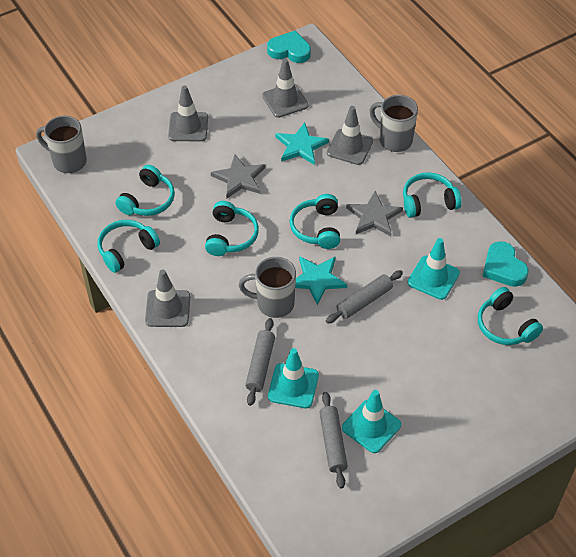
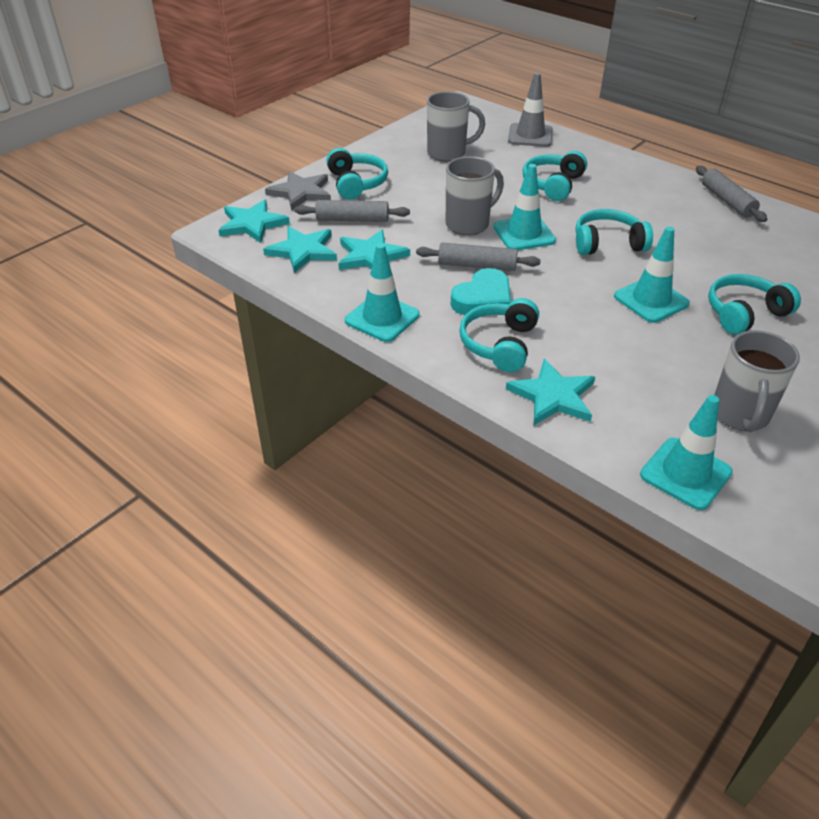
grey star: 2 -> 1
grey traffic cone: 4 -> 1
turquoise headphones: 6 -> 5
turquoise heart: 2 -> 1
turquoise star: 2 -> 4
turquoise traffic cone: 3 -> 4

